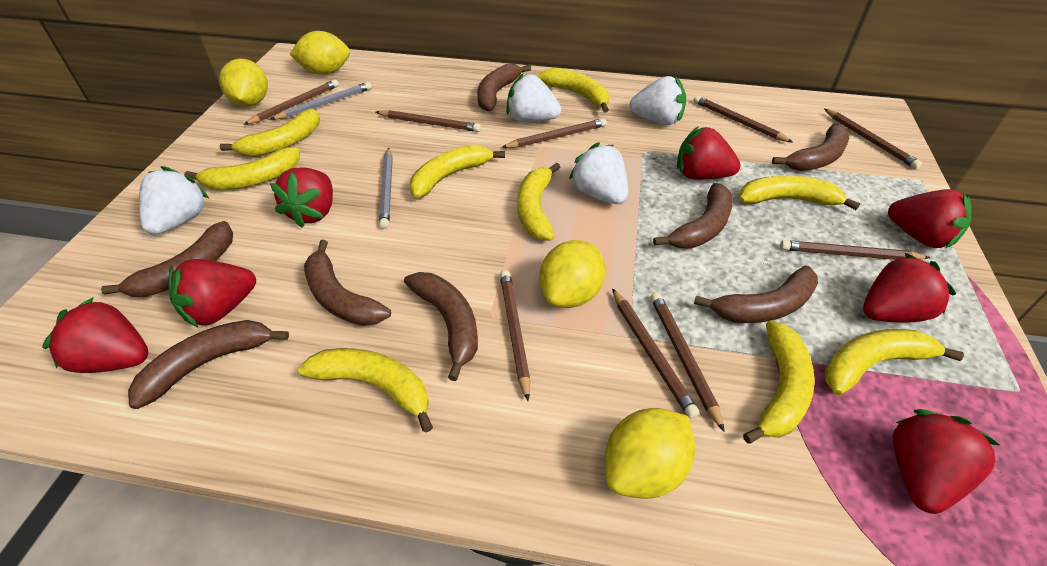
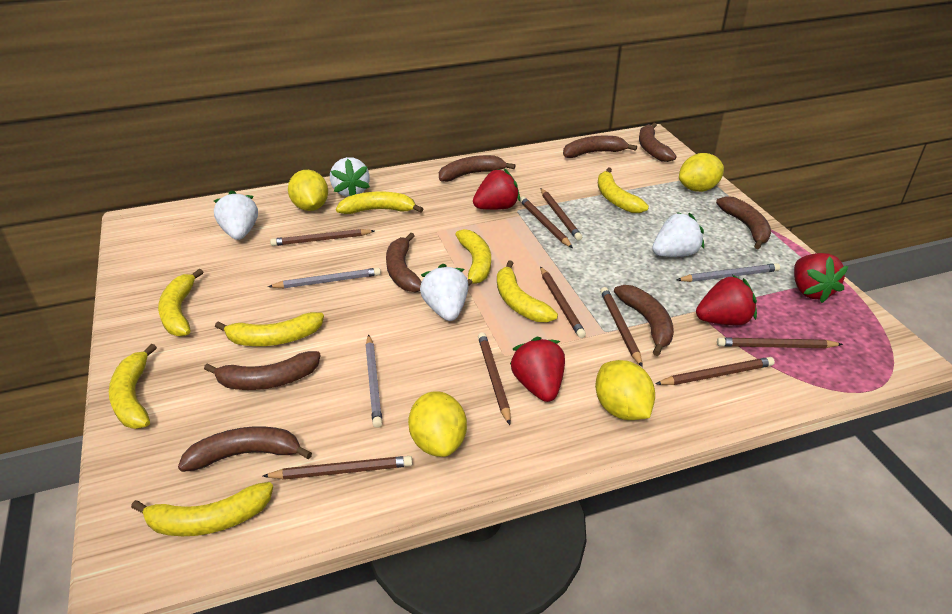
grey pencil: 2 -> 3
red strawberry: 7 -> 4
yellow banana: 9 -> 8

